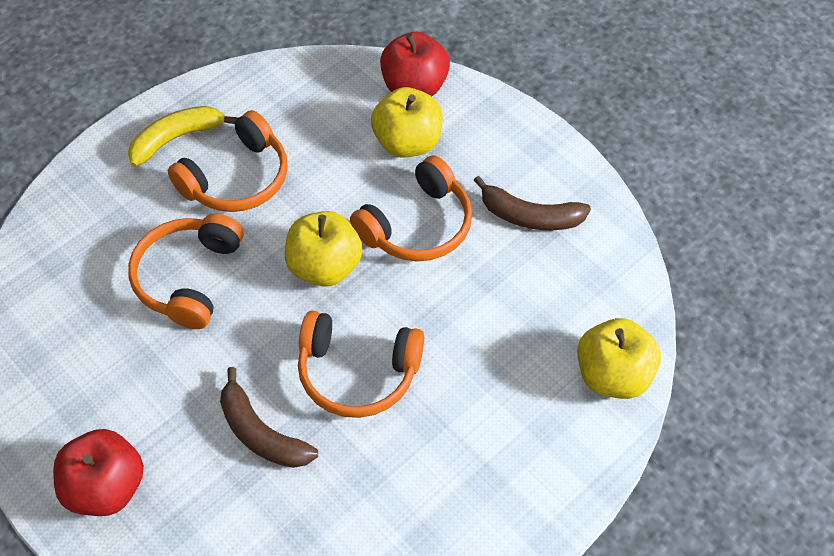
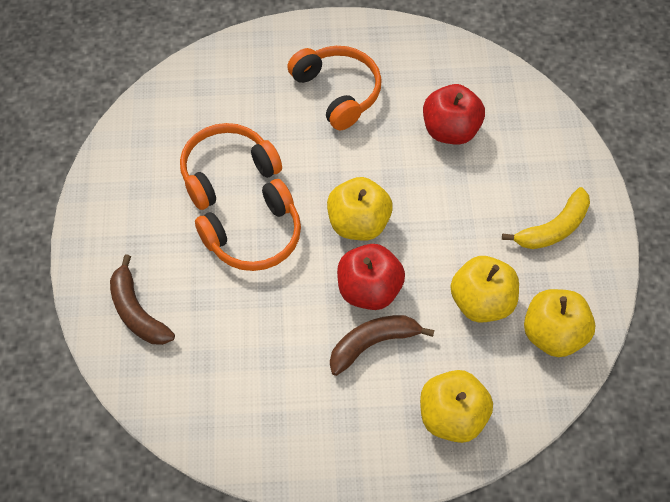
orange headphones: 4 -> 3
yellow apple: 3 -> 4

